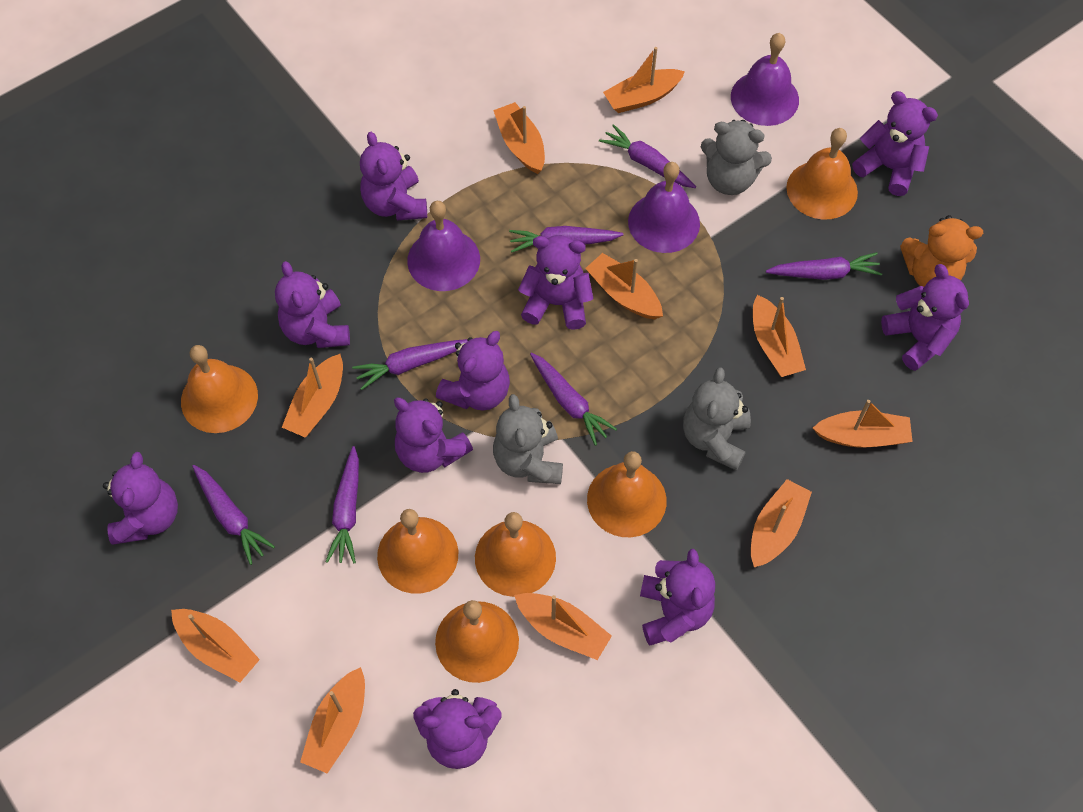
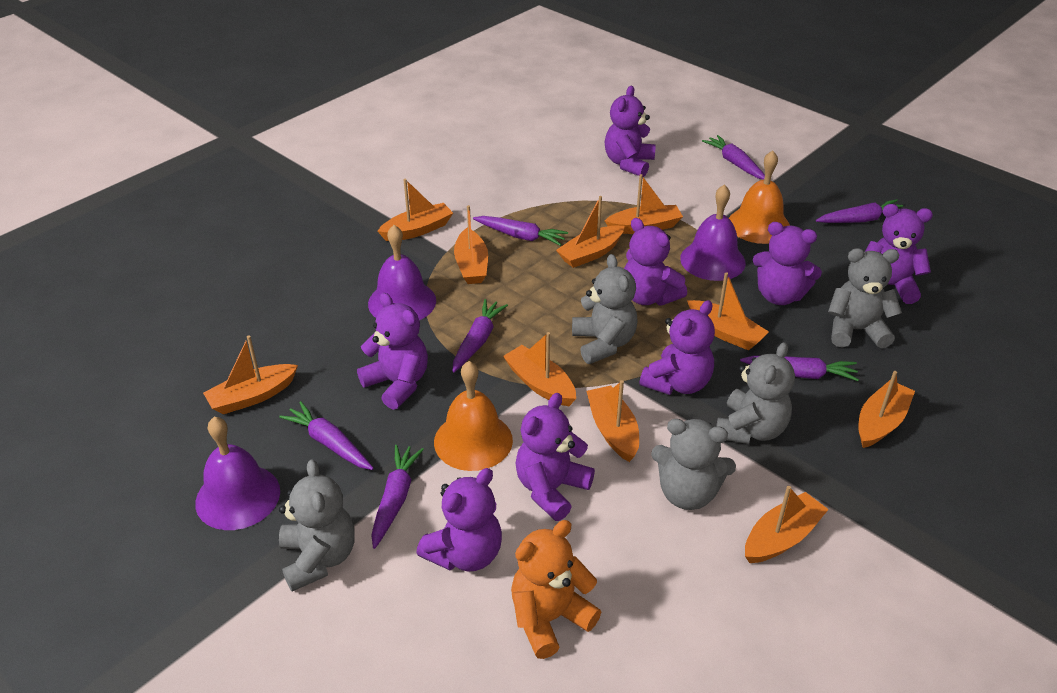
grey teddy bear: 3 -> 5
orange bell: 6 -> 2
purple teddy bear: 10 -> 8

